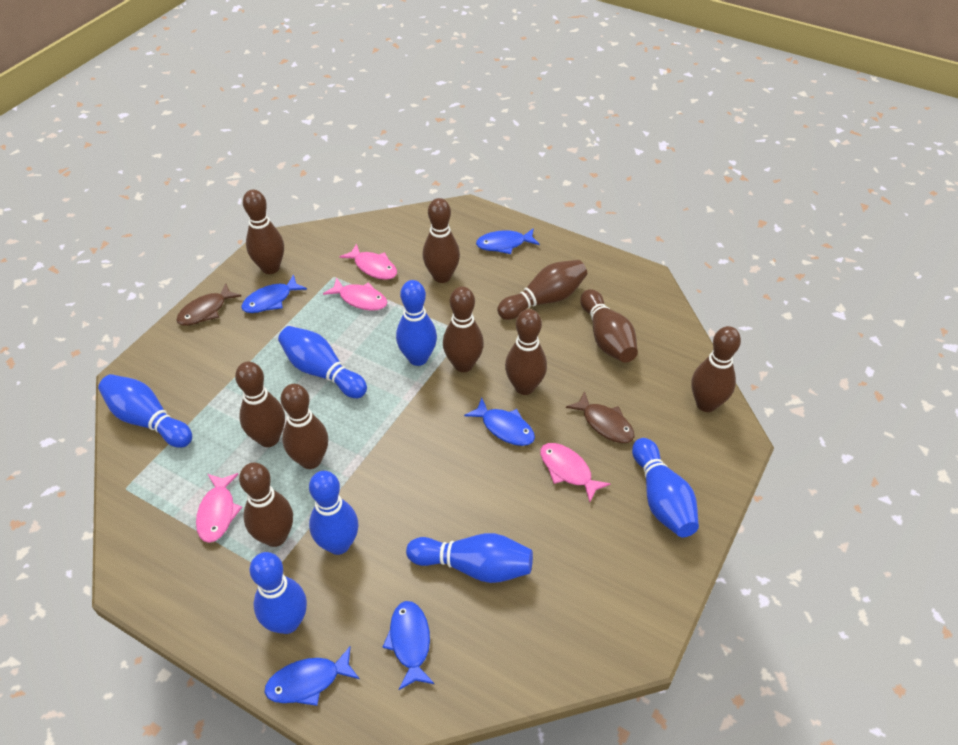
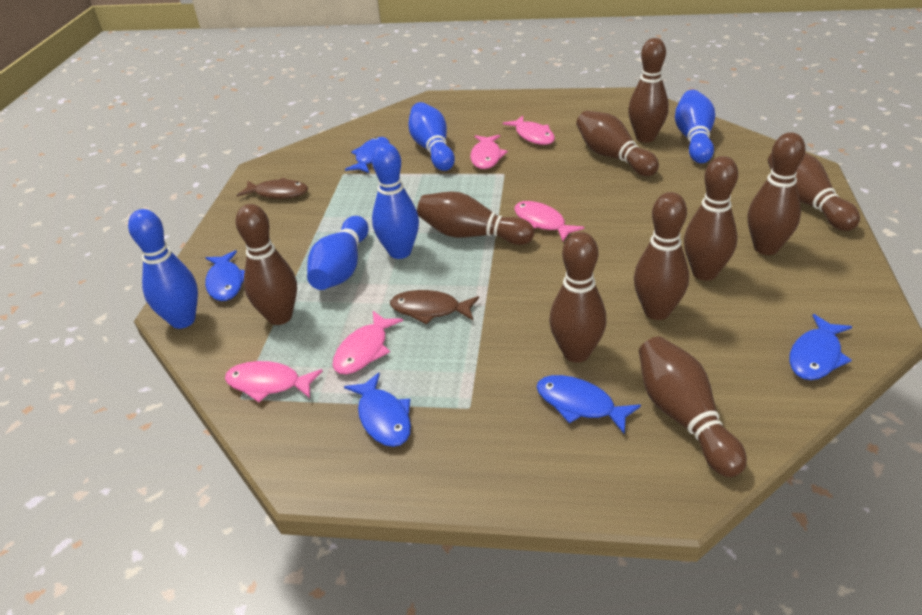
blue bowling pin: 7 -> 5
pink fish: 4 -> 5

